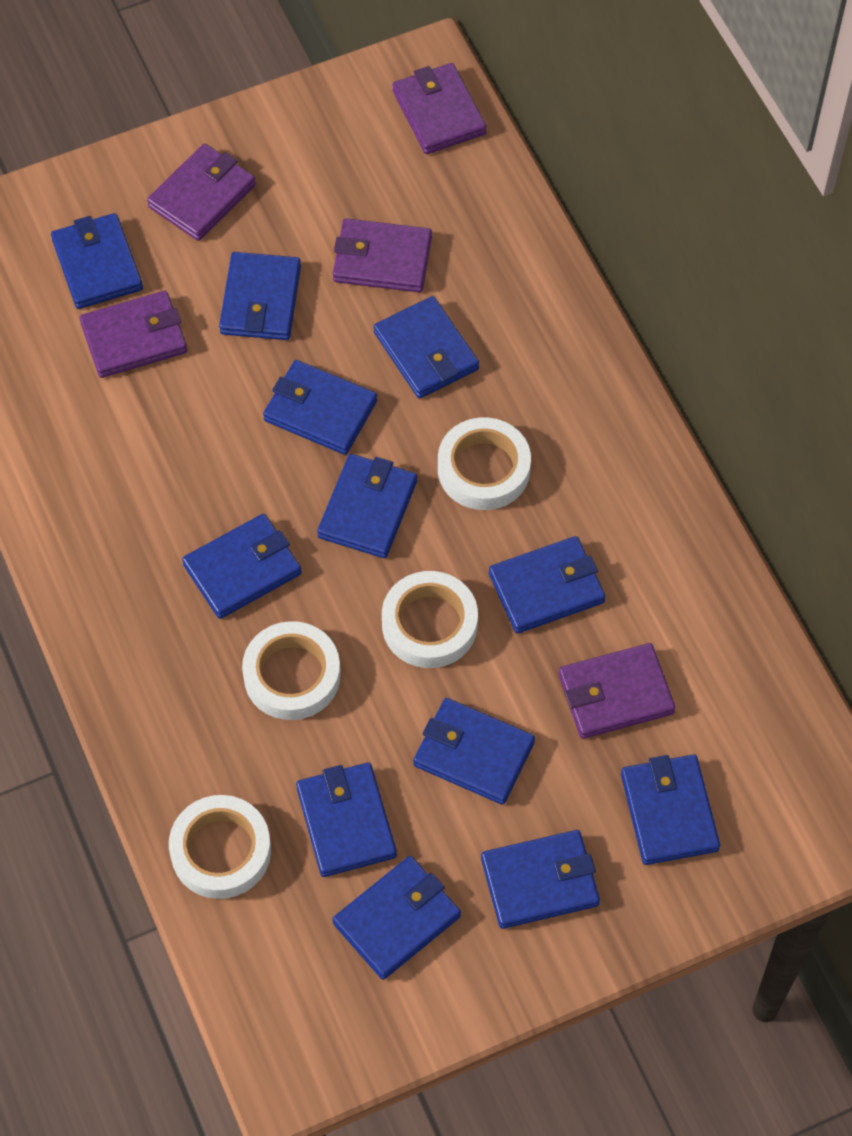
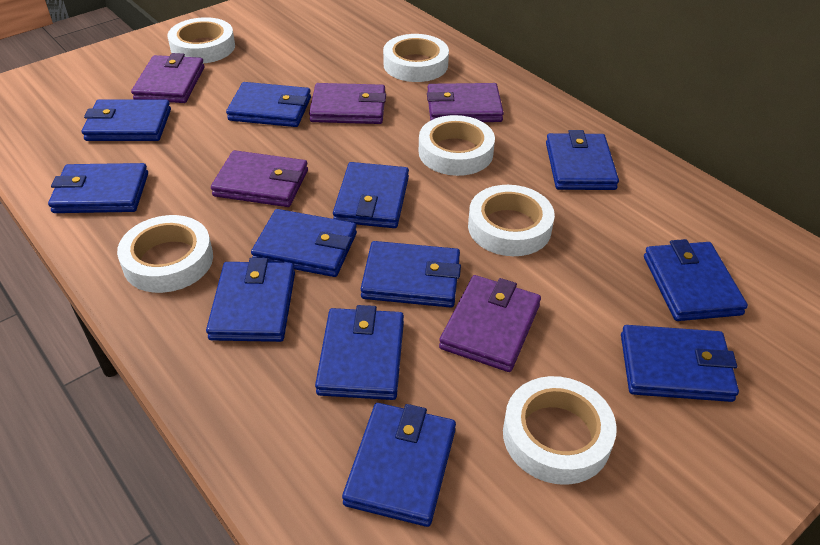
white tape: 4 -> 6

